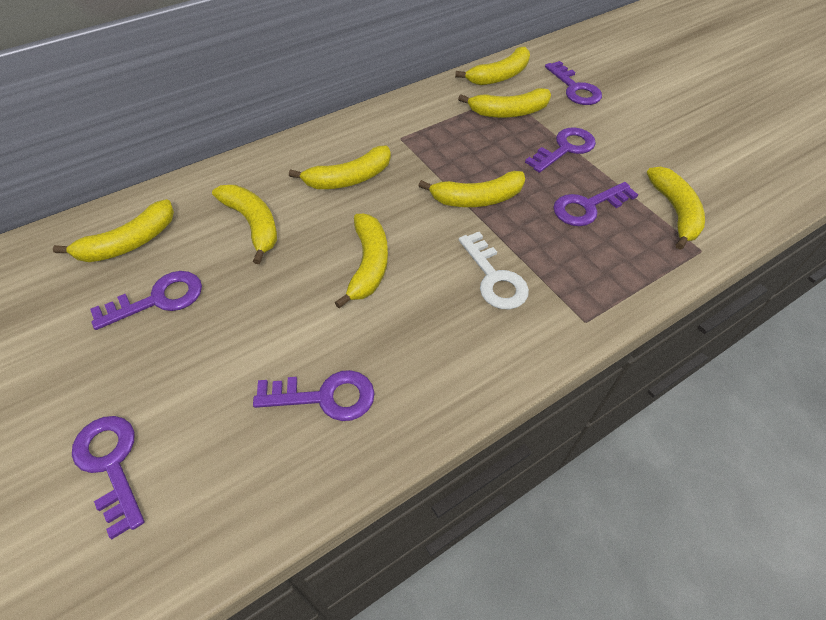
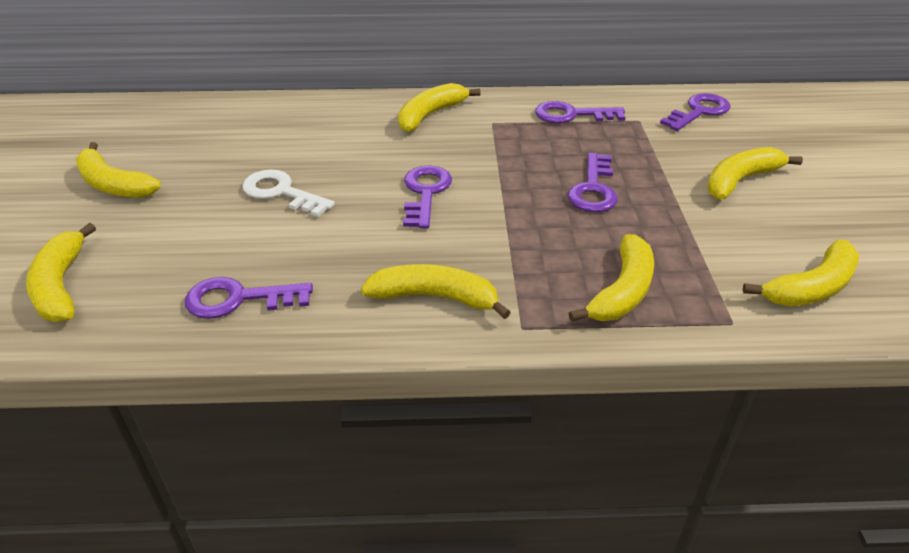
purple key: 6 -> 5
yellow banana: 8 -> 7

